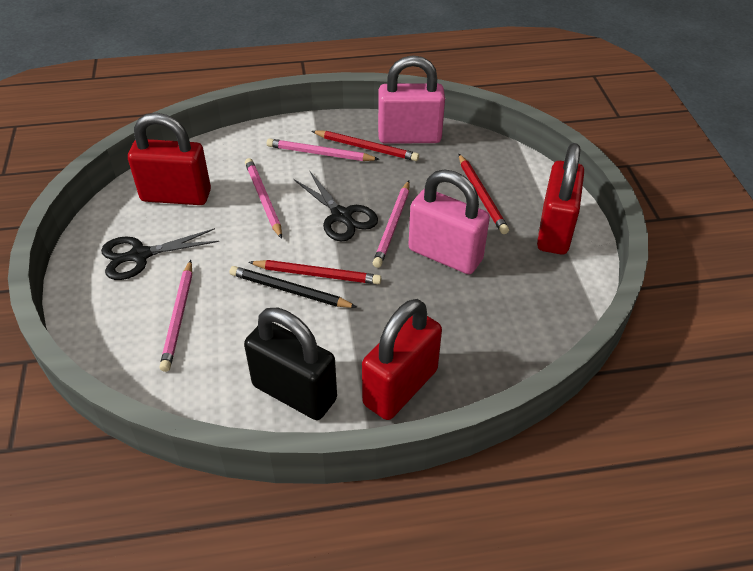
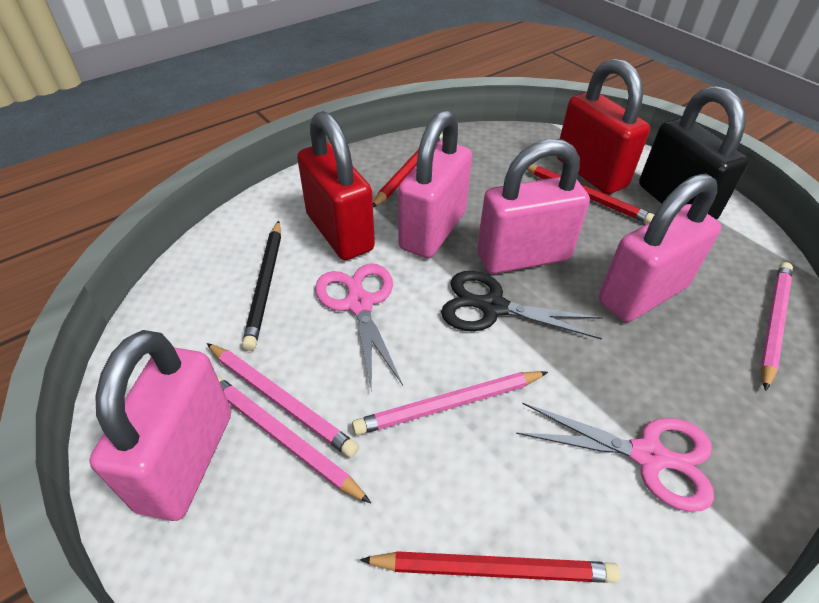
black scissors: 2 -> 1
pink padlock: 2 -> 4
pink scissors: 0 -> 2
red padlock: 3 -> 2

